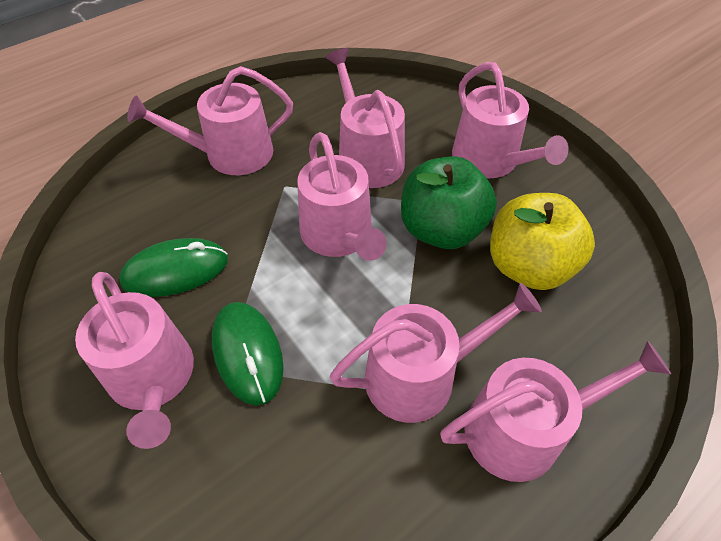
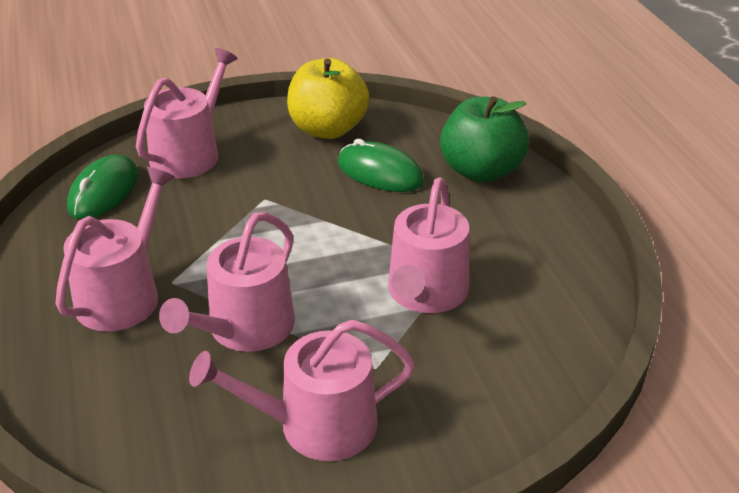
pink watering can: 7 -> 5

